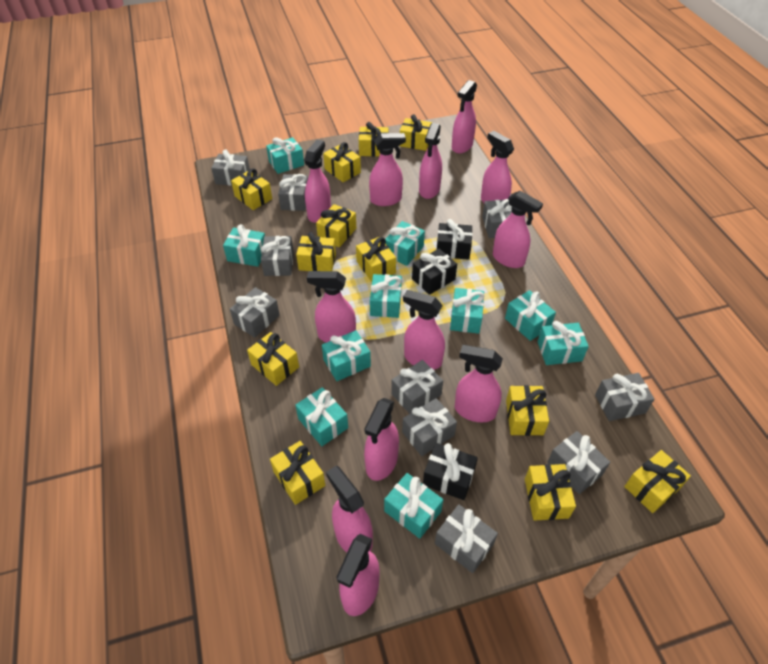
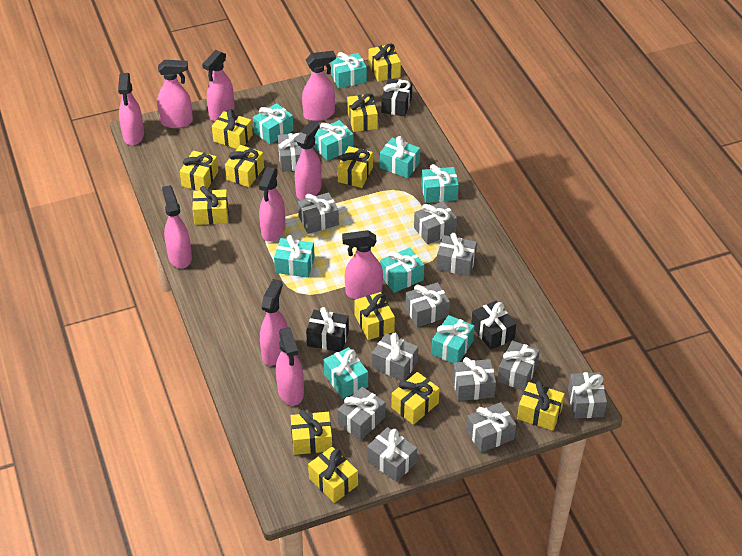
grey gift: 10 -> 12
pink spray bottle: 12 -> 10
turquoise gift: 10 -> 9

